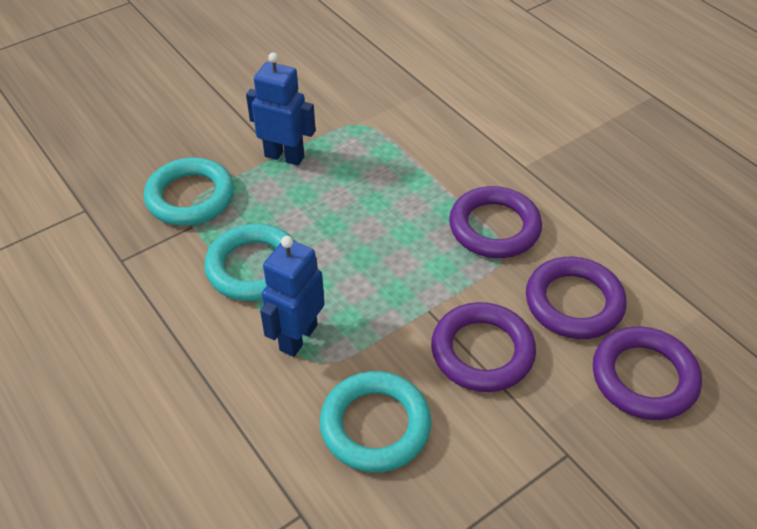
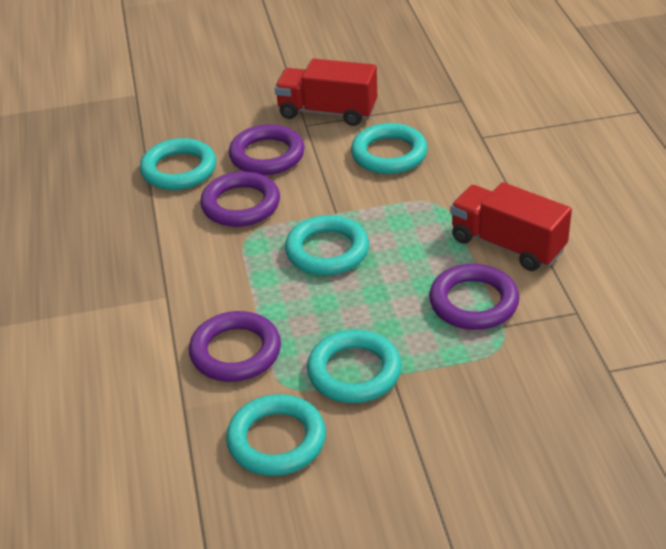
blue robot: 2 -> 0
red truck: 0 -> 2
turquoise ring: 3 -> 5

